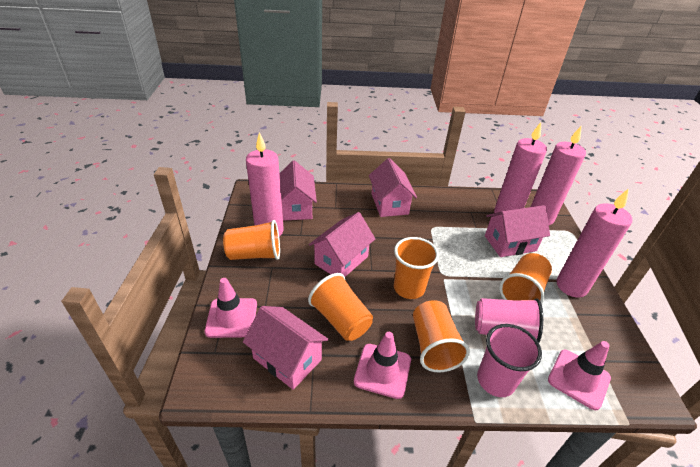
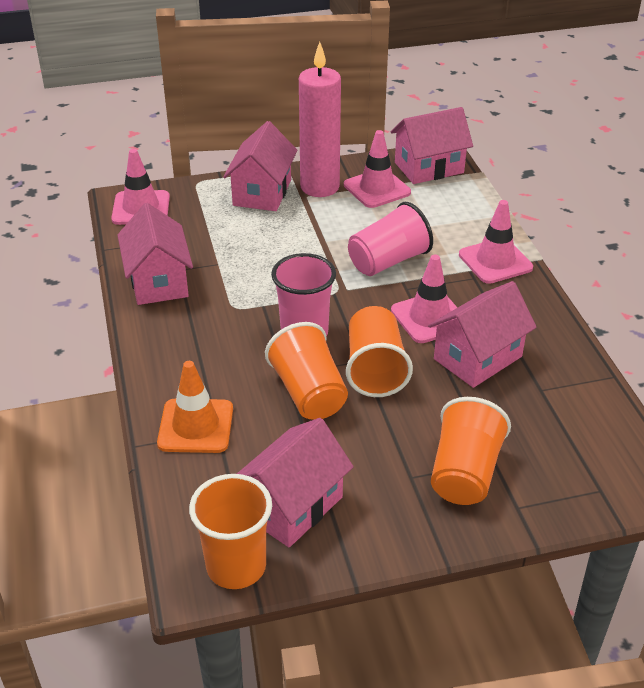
orange cup: 5 -> 4
orange traffic cone: 0 -> 1
pink candle: 4 -> 1
pink traffic cone: 3 -> 4

